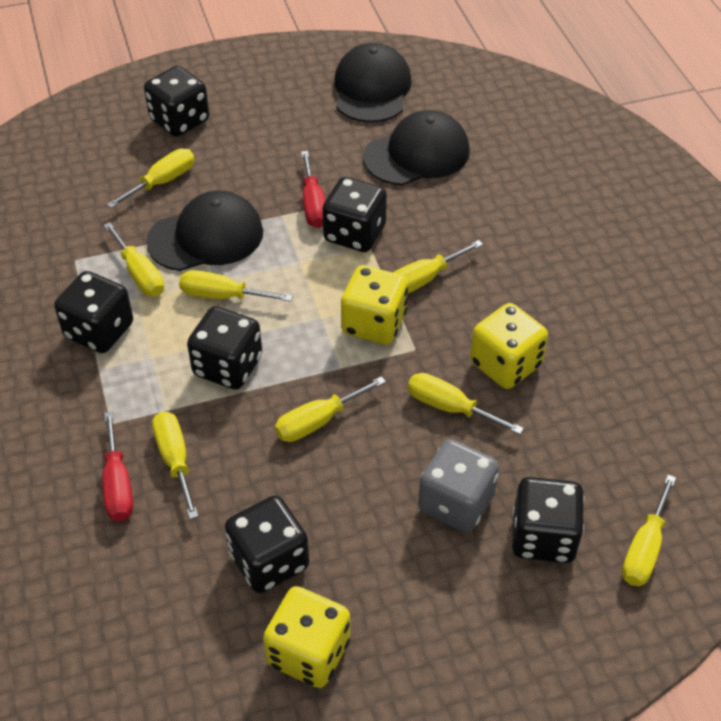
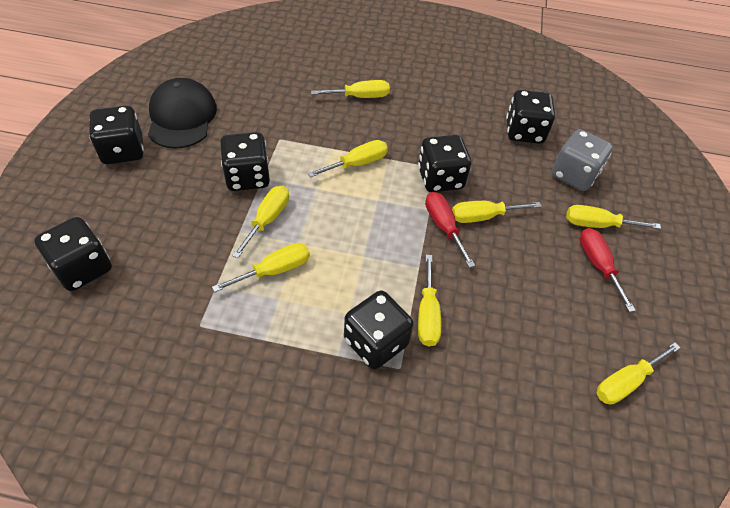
black cap: 3 -> 1
yellow dice: 3 -> 0

